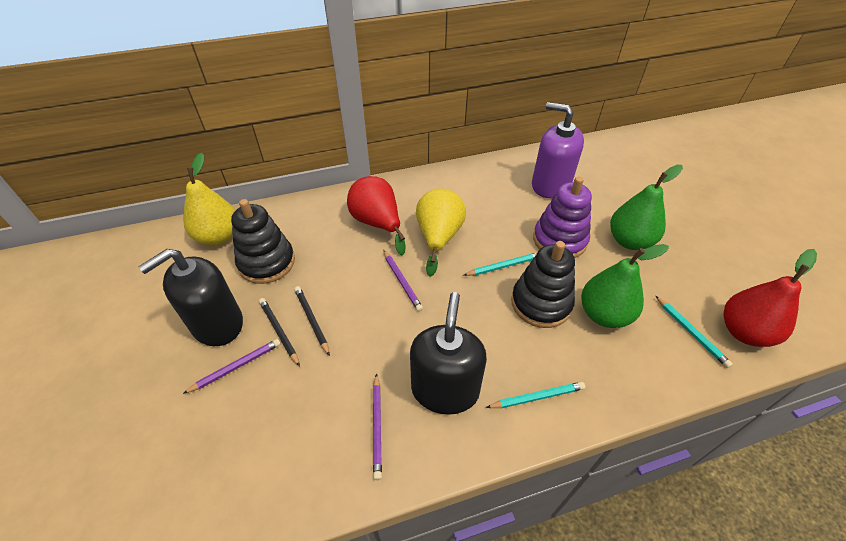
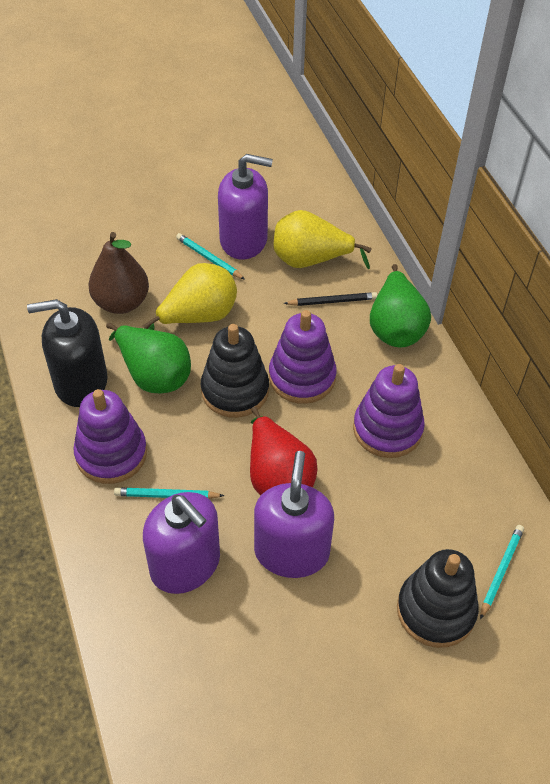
black pencil: 2 -> 1
black soap dispenser: 2 -> 1
brown pear: 0 -> 1
purple pencil: 3 -> 0
purple soap dispenser: 1 -> 3
purple stacking toy: 1 -> 3
red pear: 2 -> 1

